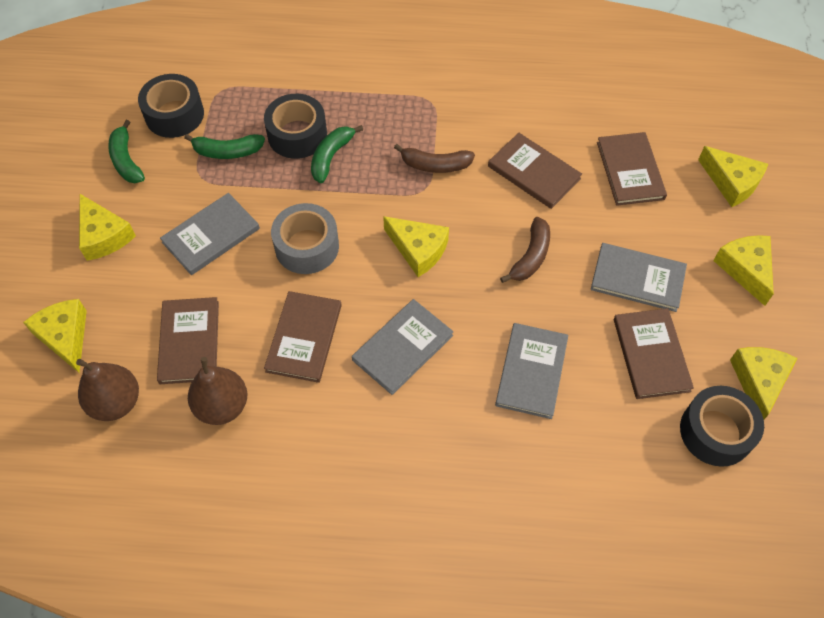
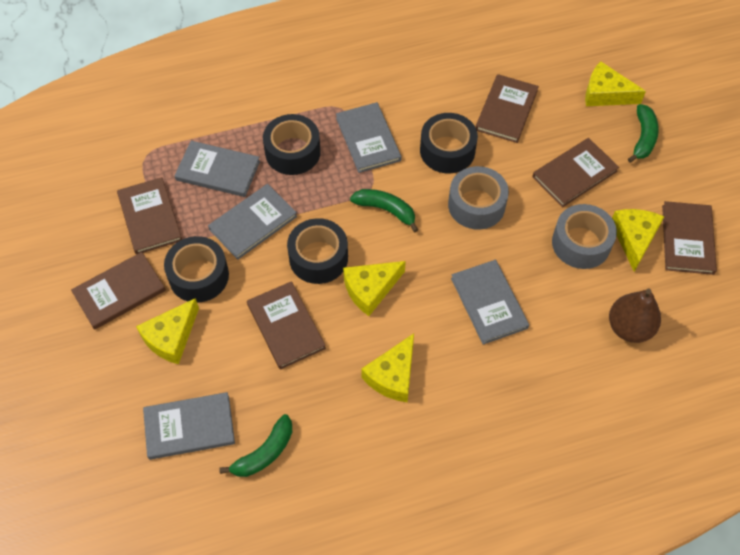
black tape: 3 -> 4
brown banana: 2 -> 0
brown book: 5 -> 6
brown pear: 2 -> 1
grey book: 4 -> 5
grey tape: 1 -> 2
yellow cheese: 6 -> 5

